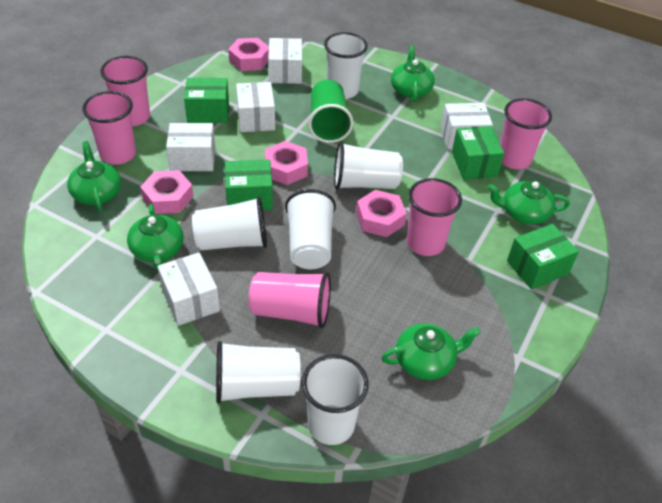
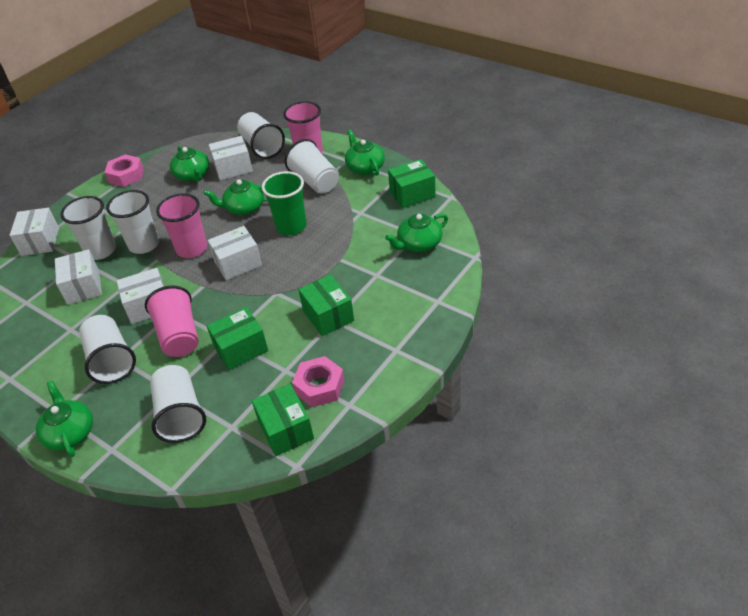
pink cup: 5 -> 3
pink nut: 4 -> 2

